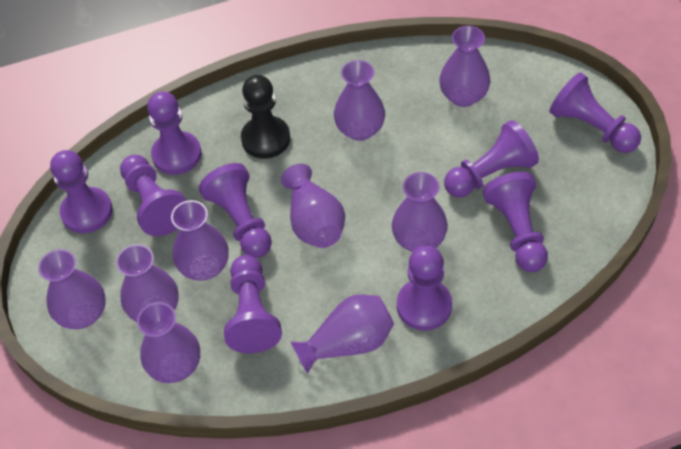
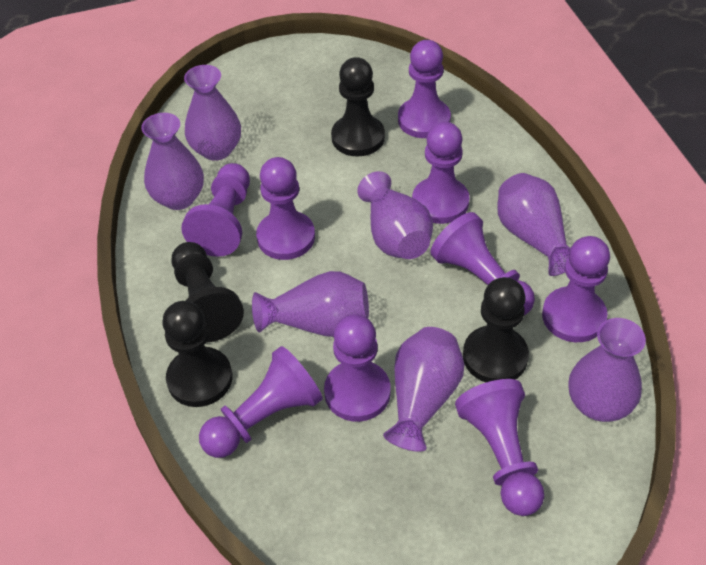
black pawn: 1 -> 4
purple vase: 9 -> 7

